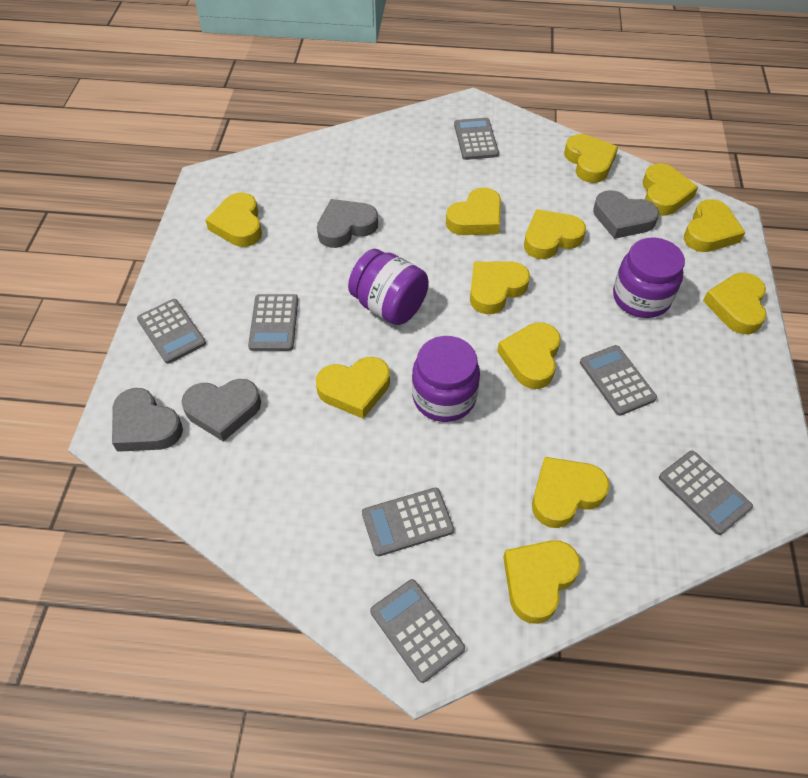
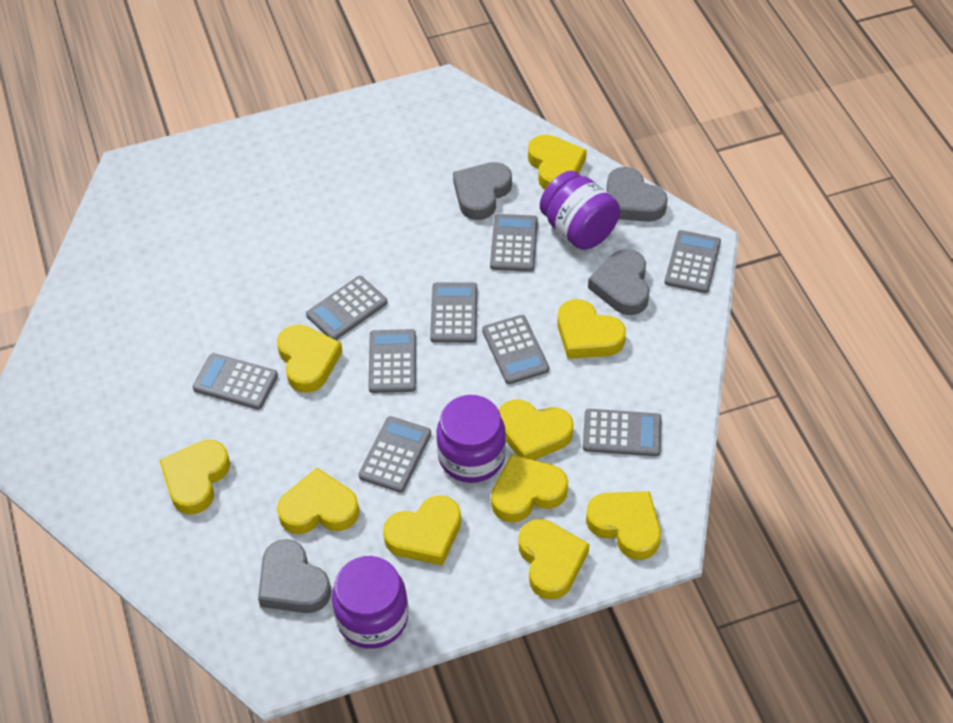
grey calculator: 7 -> 9
yellow heart: 12 -> 10

